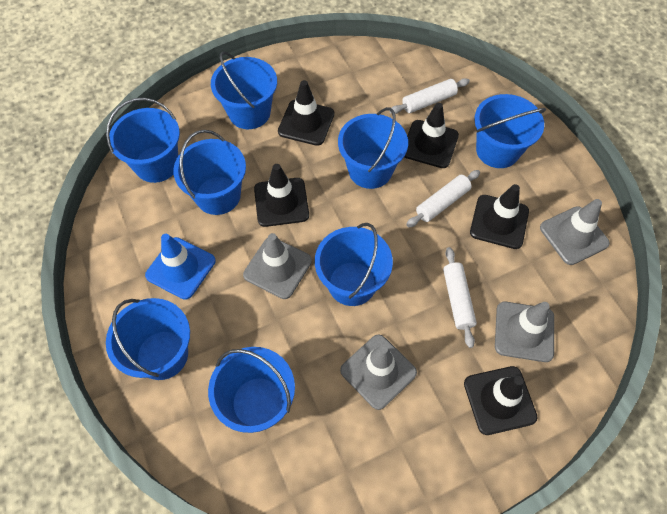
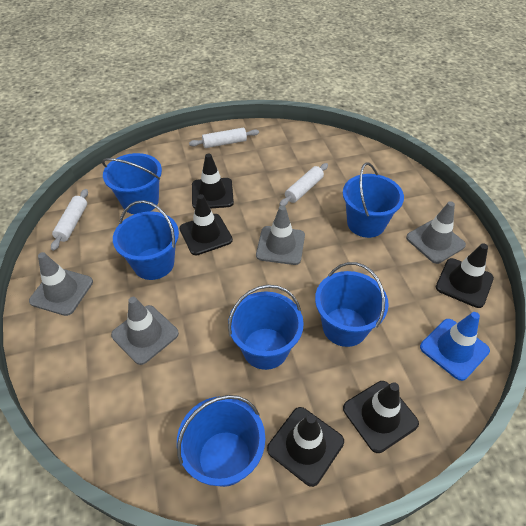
blue bucket: 8 -> 6

